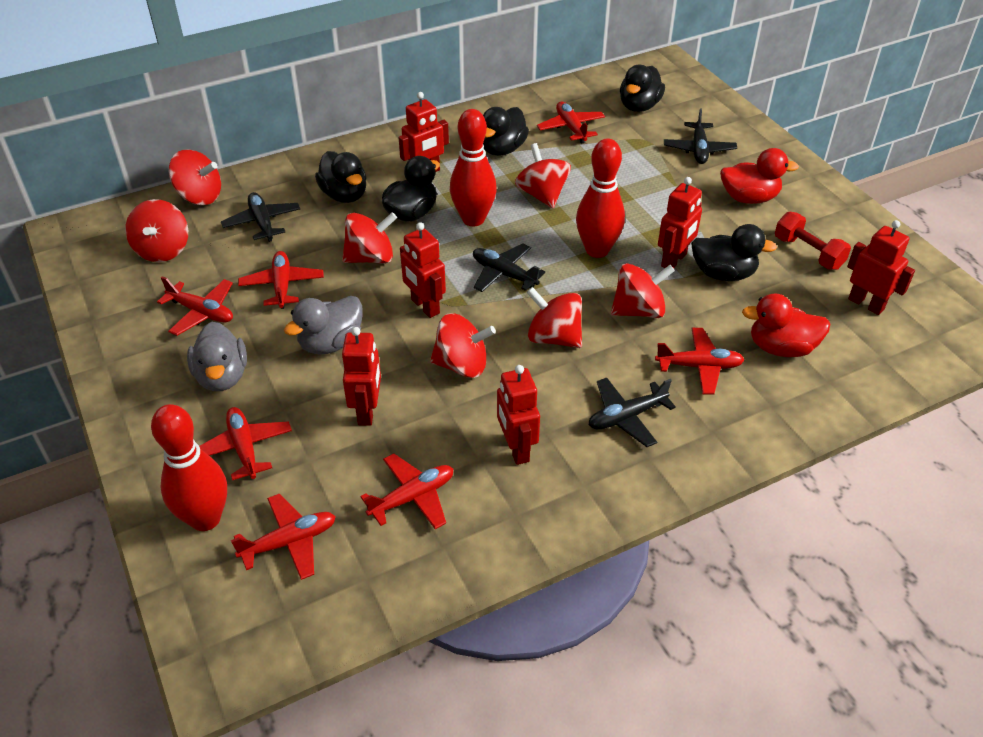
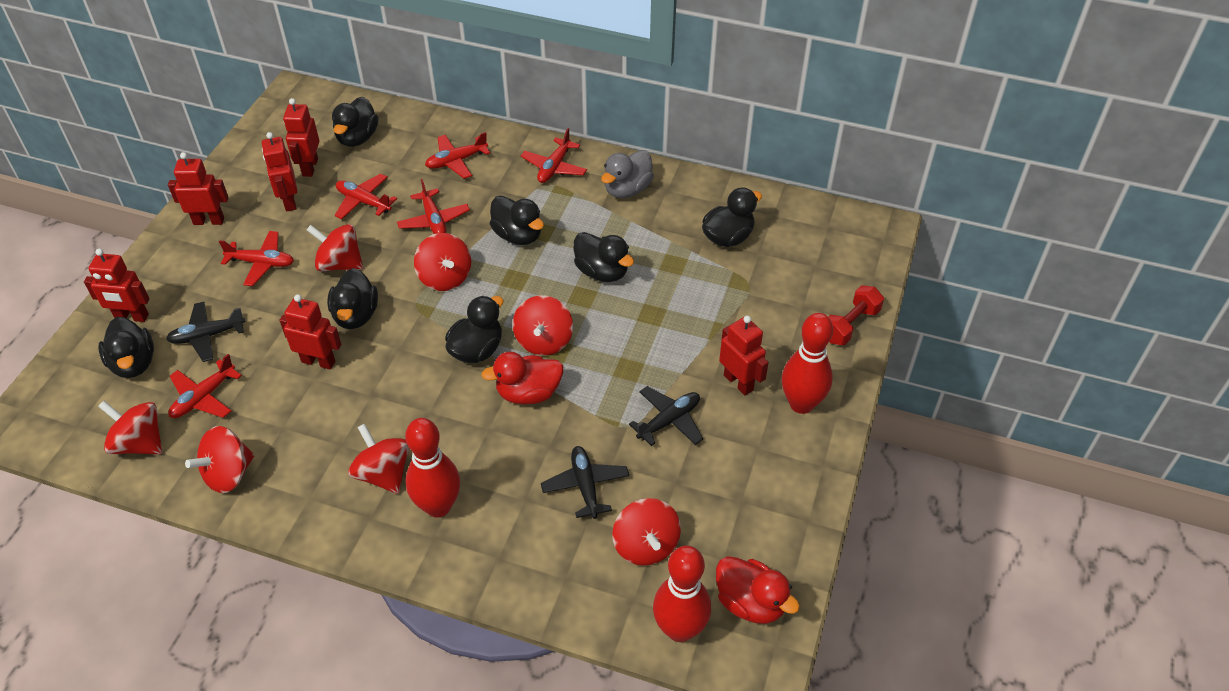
black duck: 5 -> 7
black plane: 4 -> 3
grey duck: 2 -> 1
red plane: 7 -> 6

